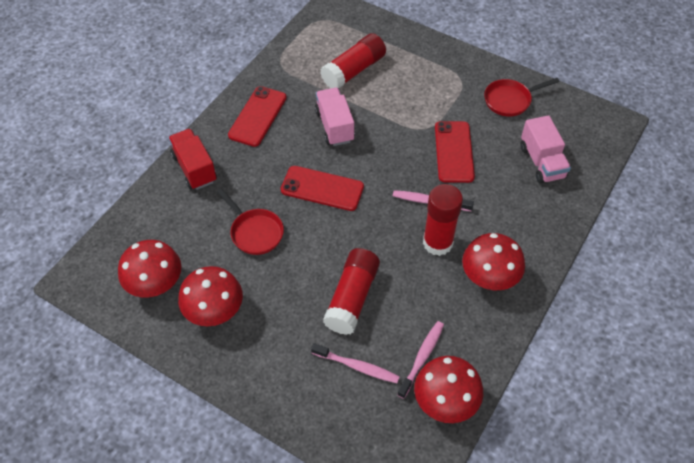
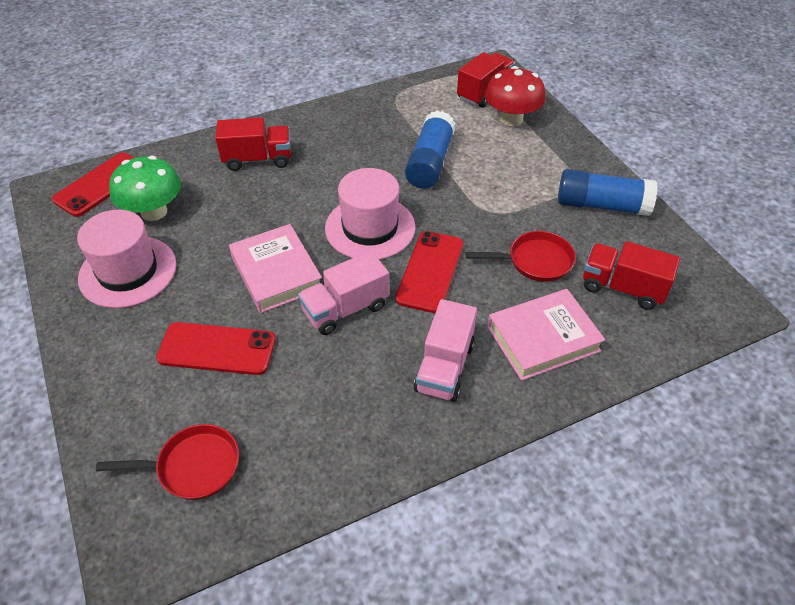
blue glue stick: 0 -> 2
green mushroom: 0 -> 1
pink book: 0 -> 2
pink hat: 0 -> 2
pink toothbrush: 3 -> 0
red glue stick: 3 -> 0
red mushroom: 4 -> 1
red truck: 1 -> 3

